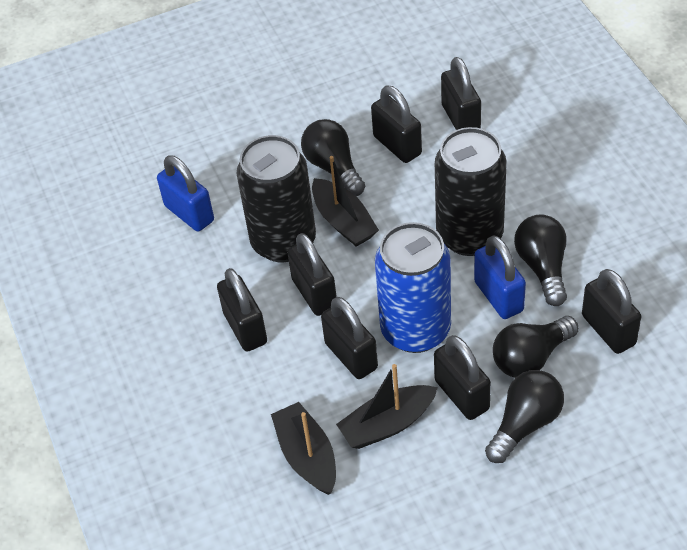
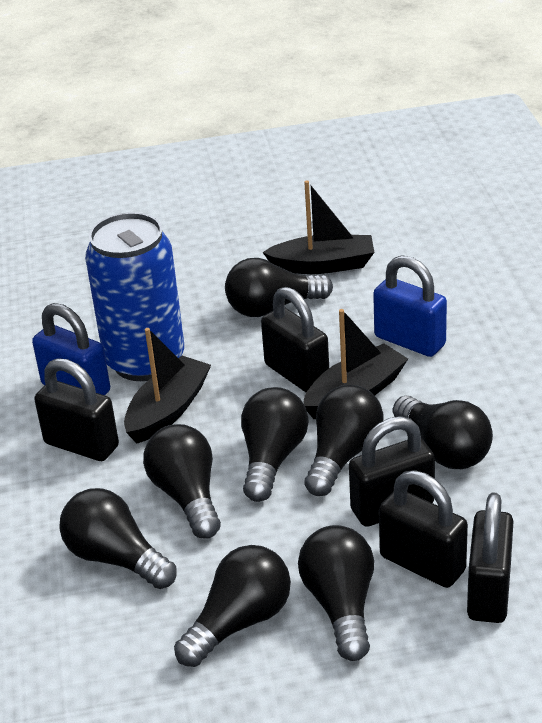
black can: 2 -> 0
black light bulb: 4 -> 8
black padlock: 7 -> 5

